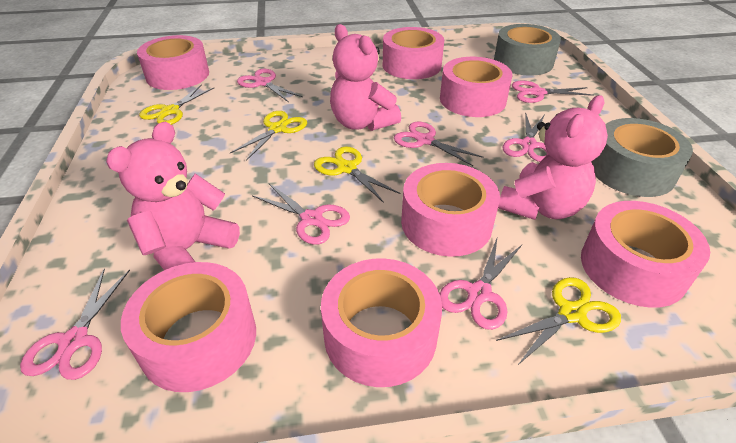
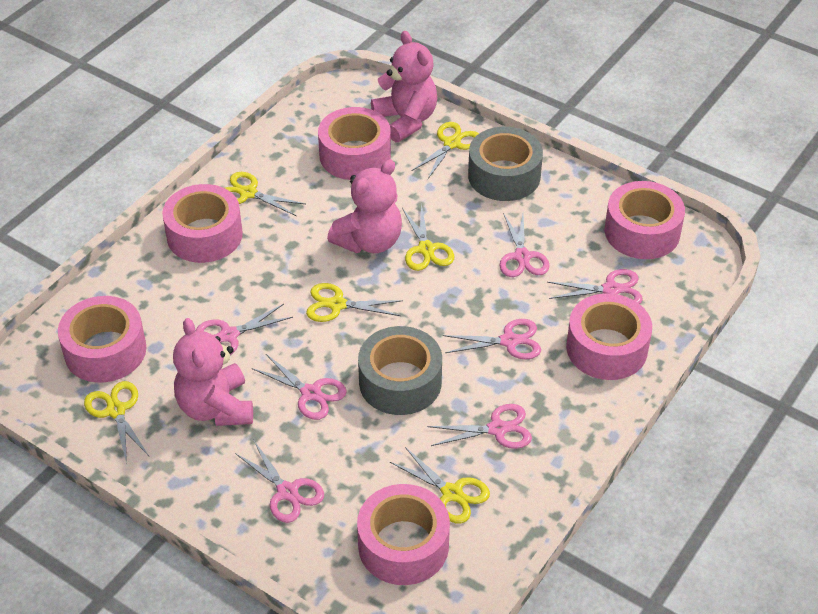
pink tape: 7 -> 6
yellow scissors: 4 -> 6

